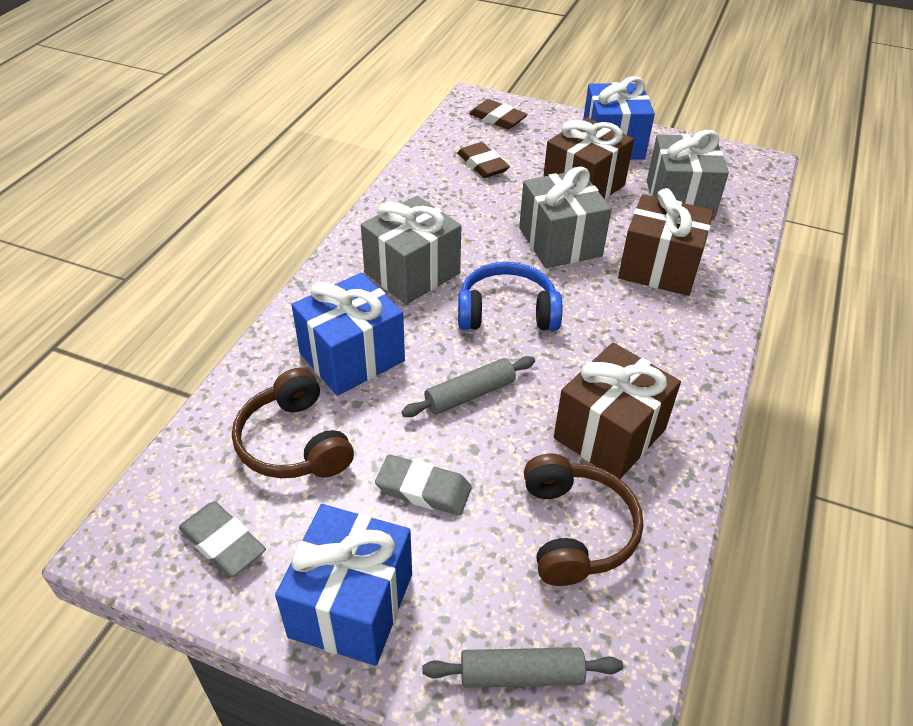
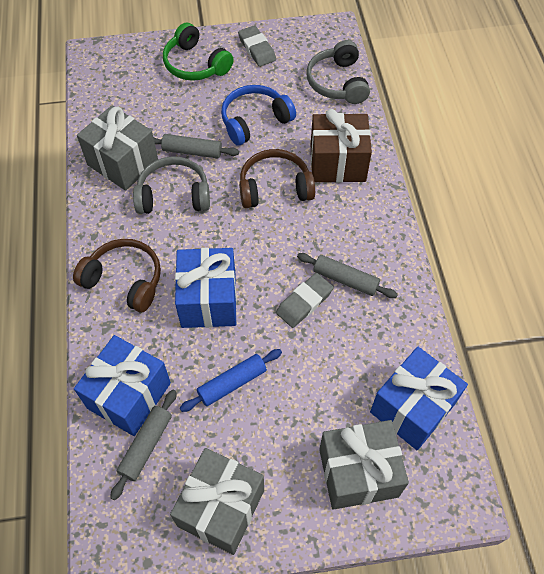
blue rolling pin: 0 -> 1
brown eraser: 2 -> 0
brown gift: 3 -> 1
green headphones: 0 -> 1
grey headphones: 0 -> 2
grey rolling pin: 2 -> 3

